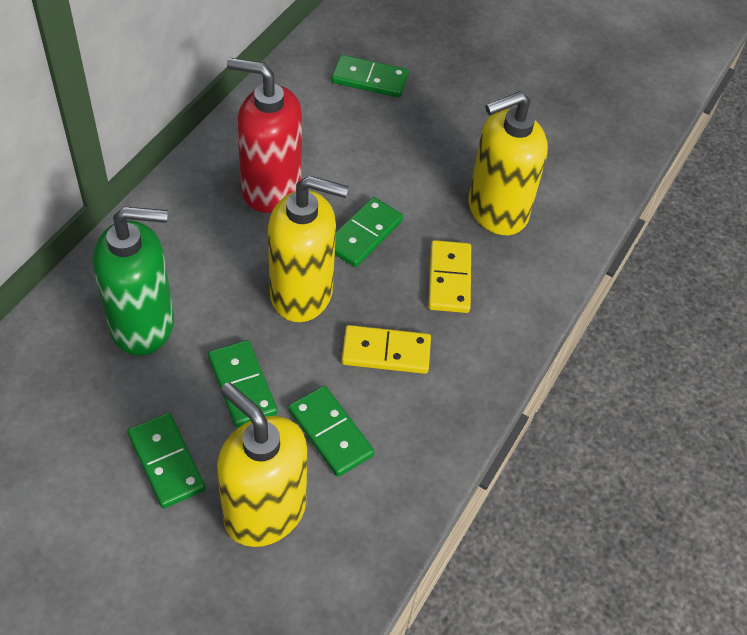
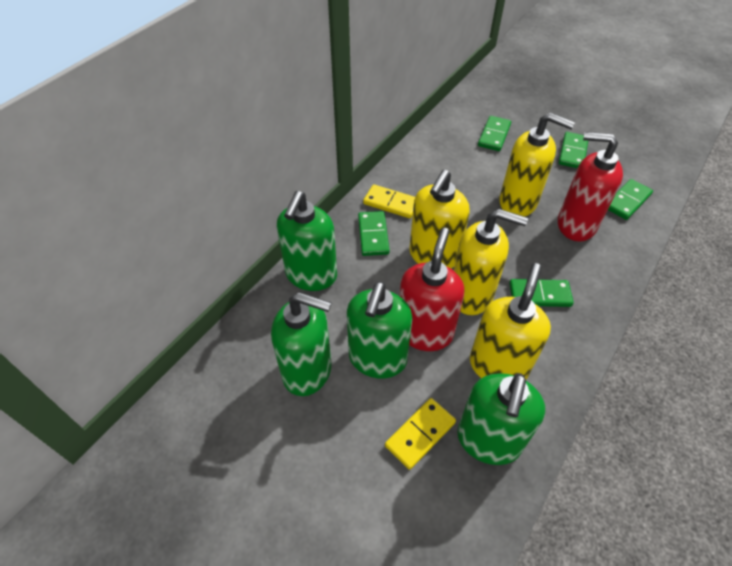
green soap dispenser: 1 -> 4
red soap dispenser: 1 -> 2
yellow soap dispenser: 3 -> 4

